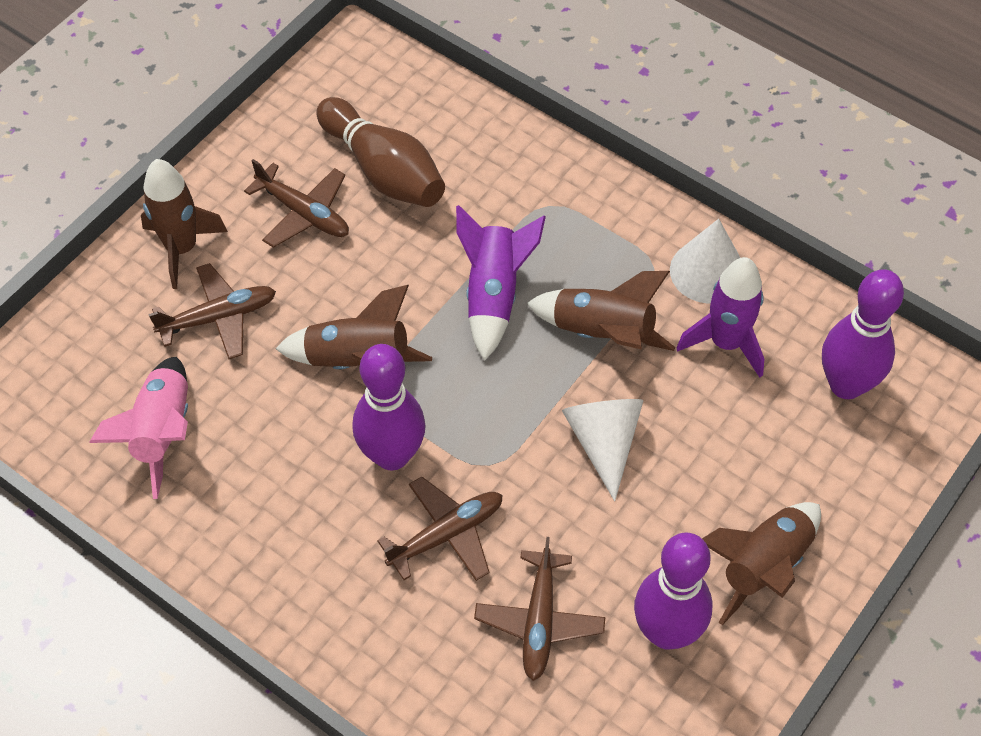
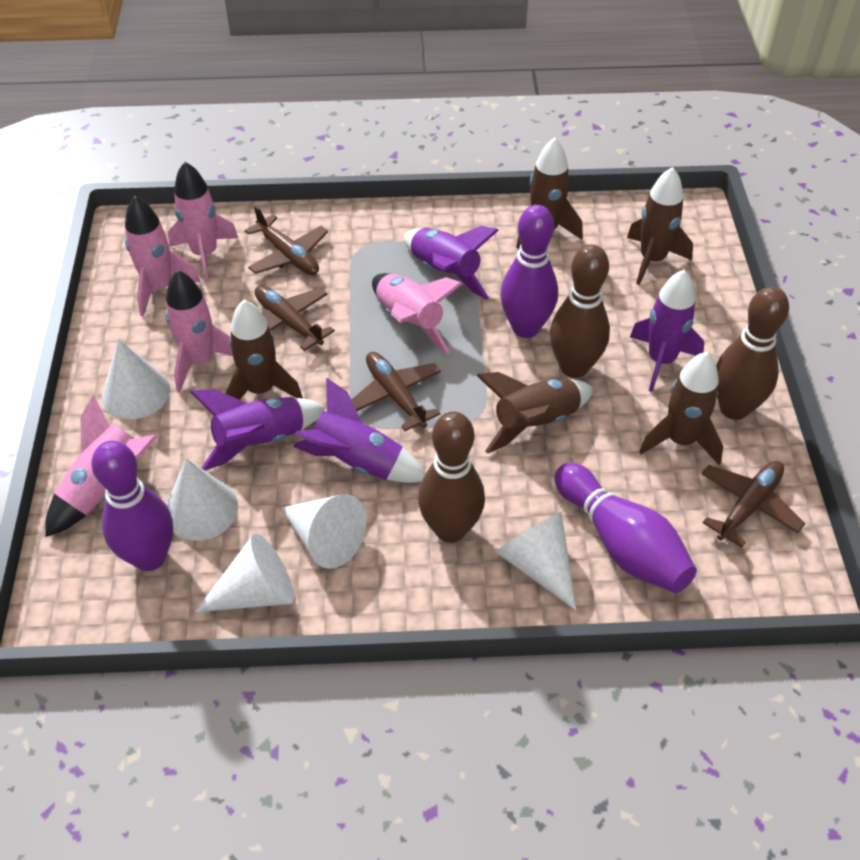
brown bowling pin: 1 -> 3
brown rocket: 4 -> 5
pink rocket: 1 -> 5
purple rocket: 2 -> 4
white cone: 2 -> 5

